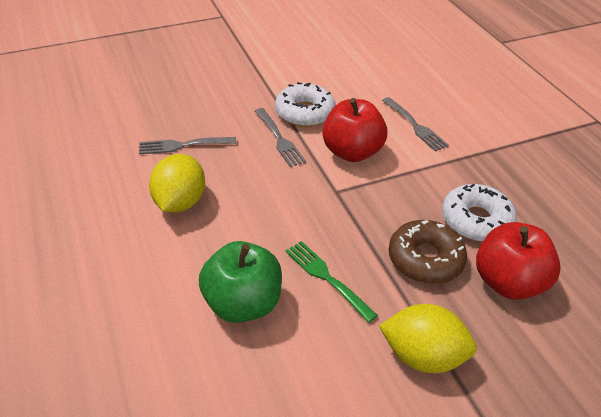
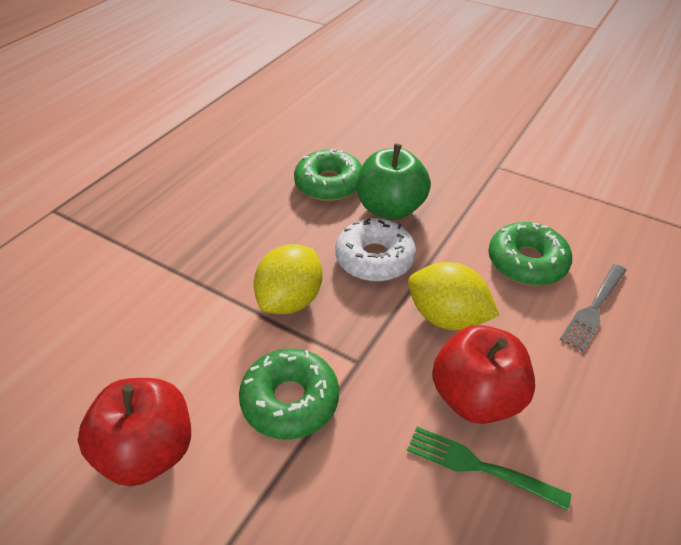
brown donut: 1 -> 0
green donut: 0 -> 3
grey fork: 3 -> 1
white donut: 2 -> 1

